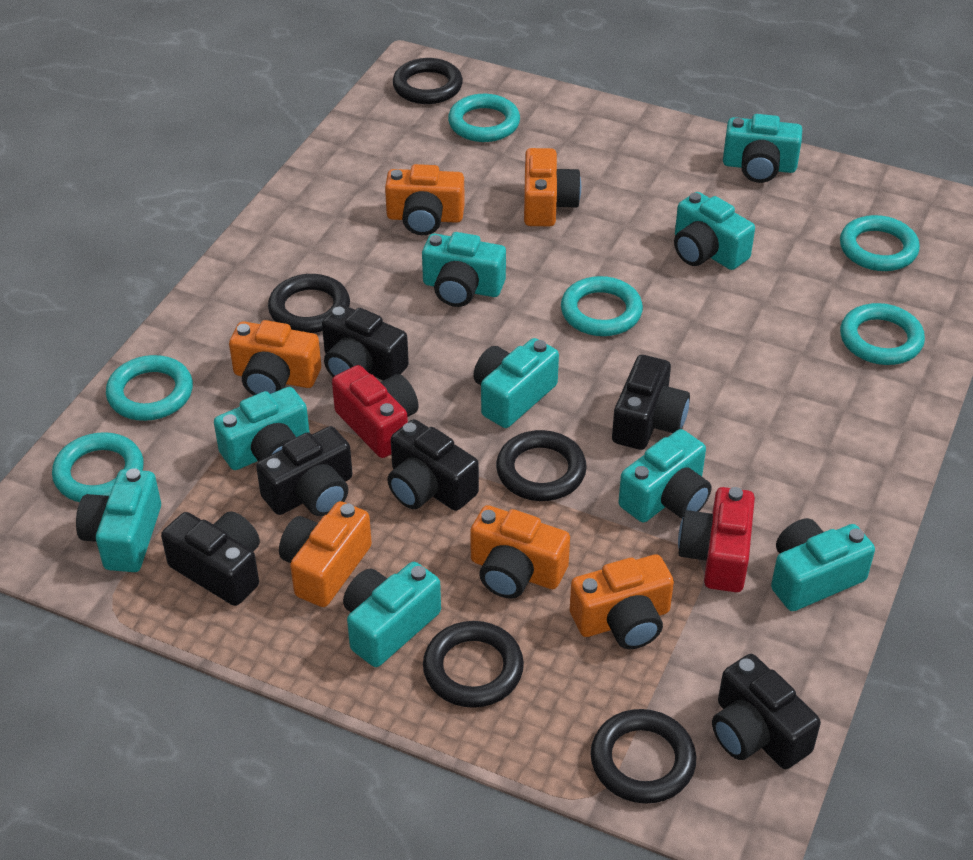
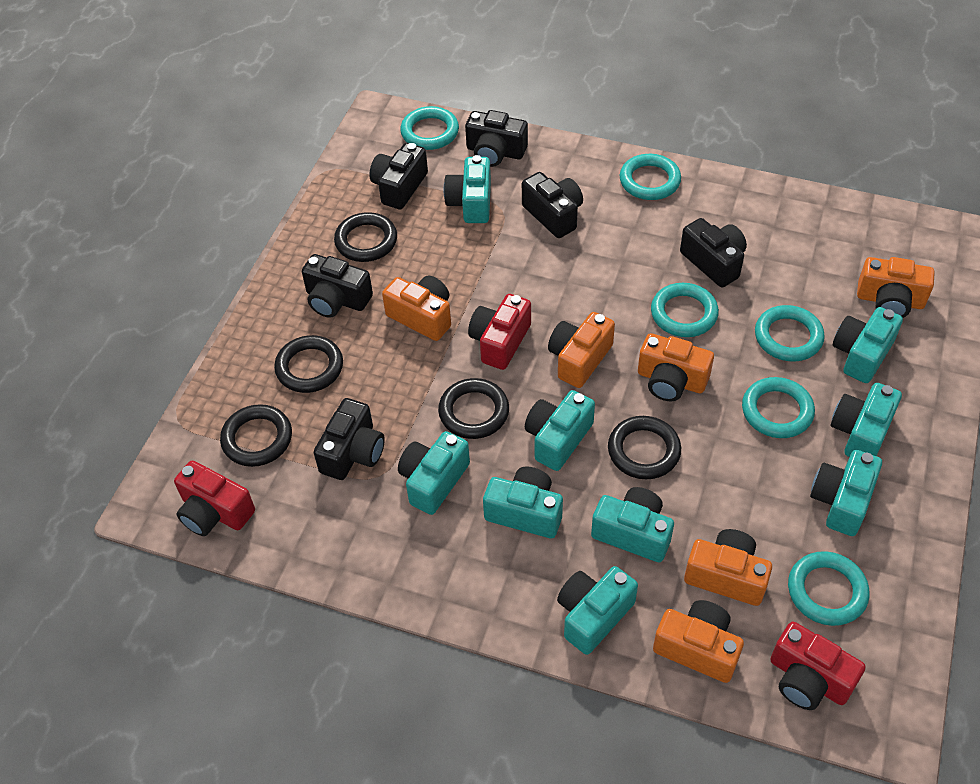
red camera: 2 -> 3

